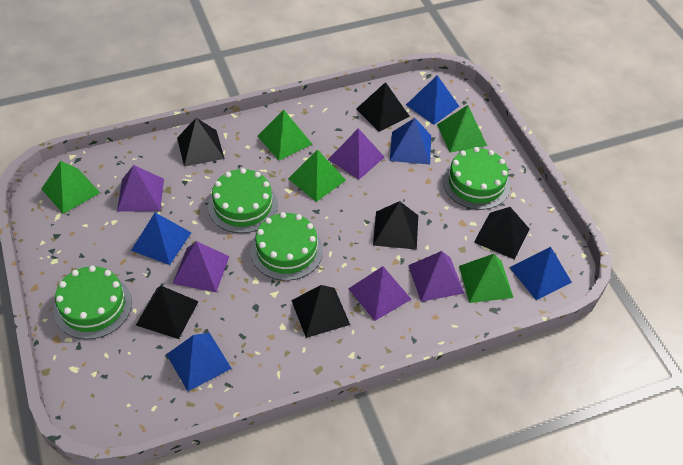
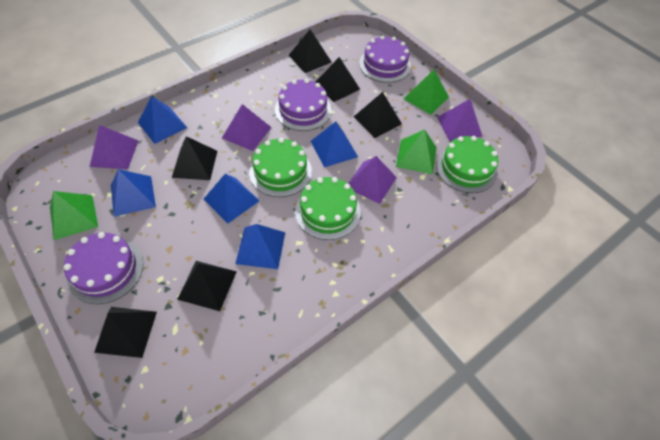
green cake: 4 -> 3
green pyramid: 5 -> 3
purple cake: 0 -> 3
purple pyramid: 5 -> 4

